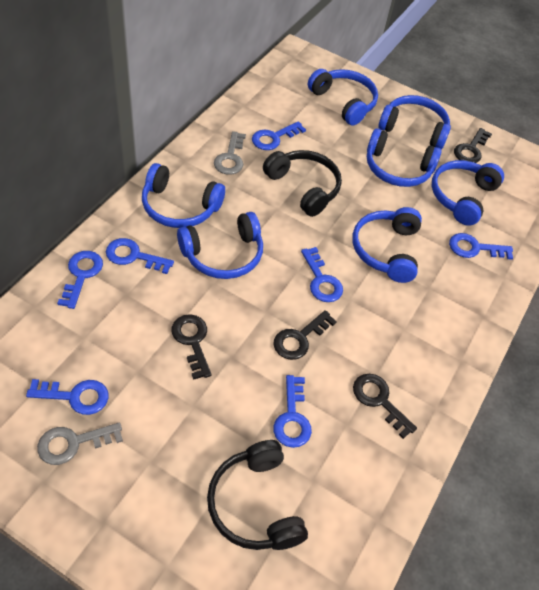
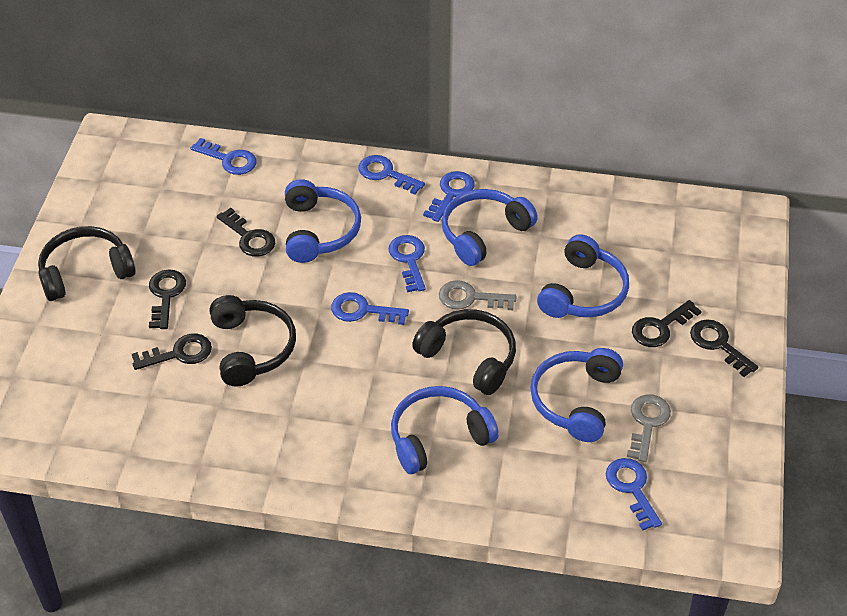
black headphones: 2 -> 3
black key: 4 -> 5
blue headphones: 7 -> 5
blue key: 7 -> 6

